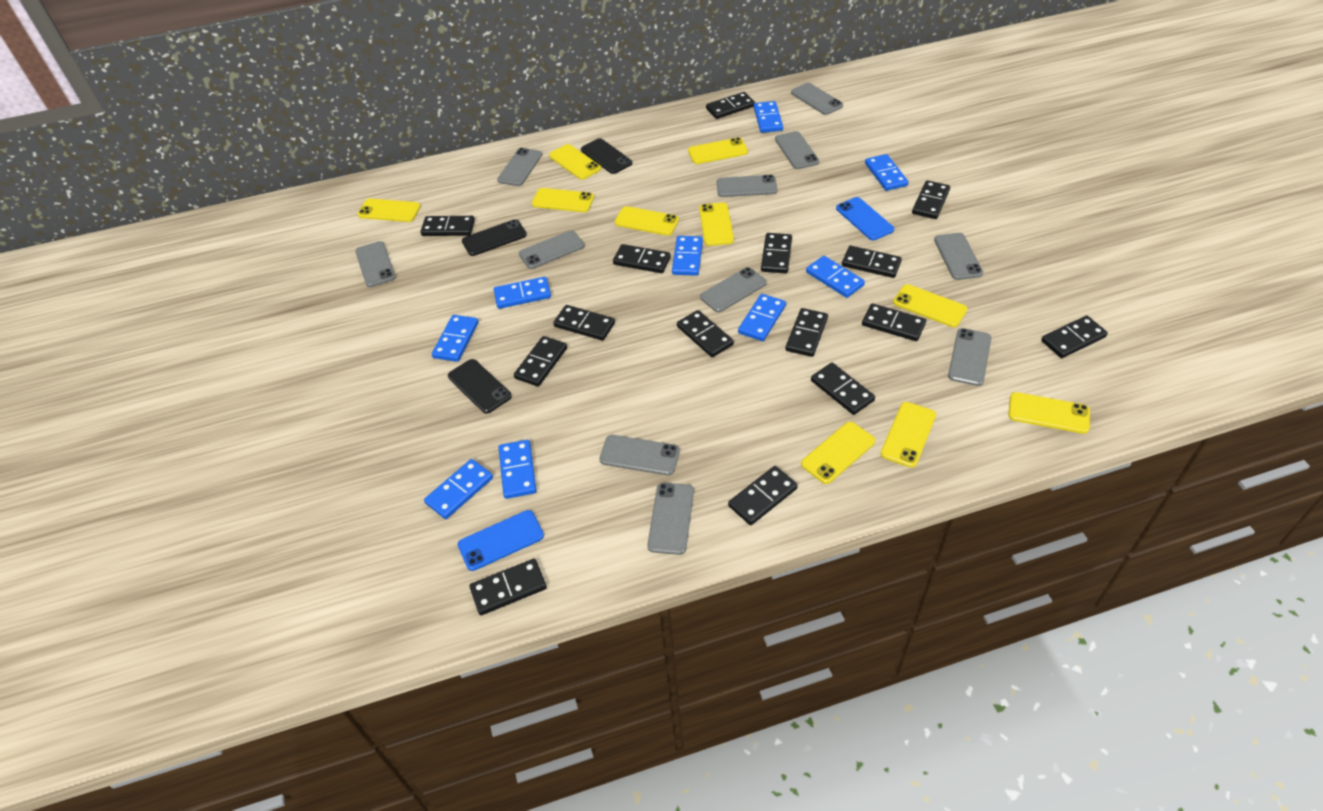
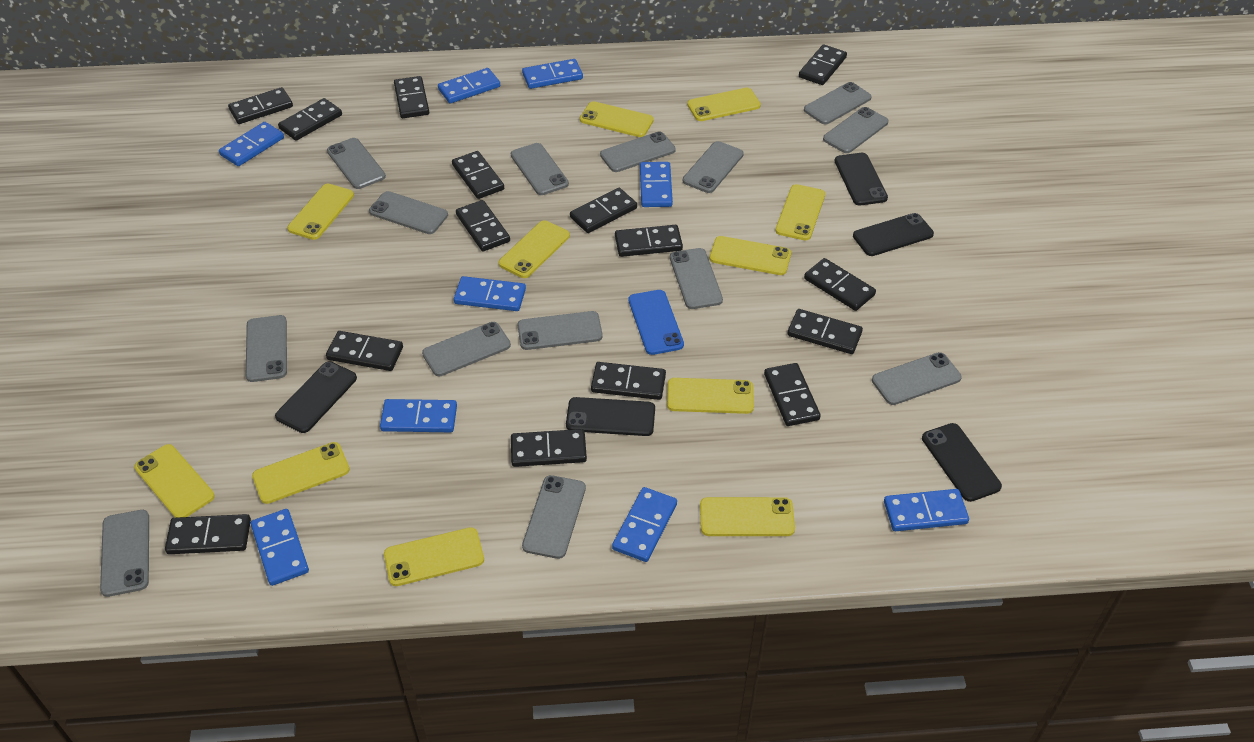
black phone: 3 -> 5
blue phone: 2 -> 1
grey phone: 11 -> 14
yellow phone: 10 -> 11

